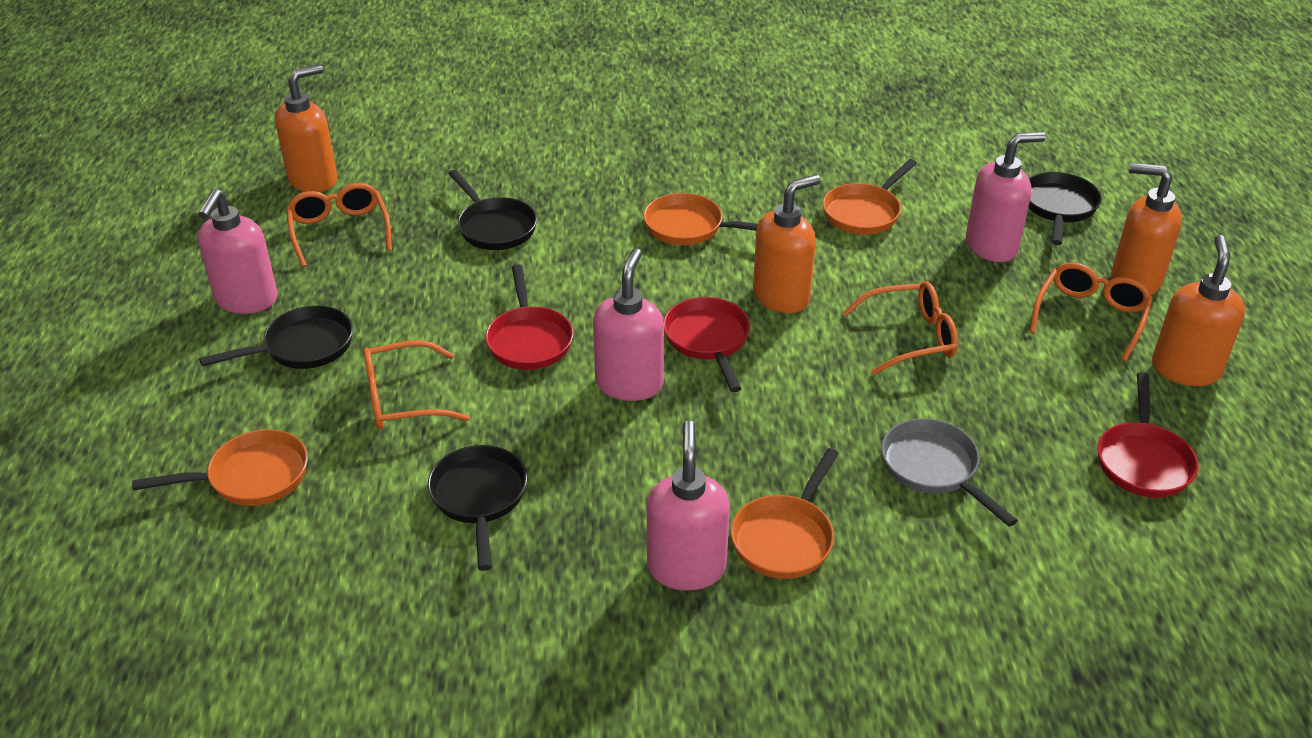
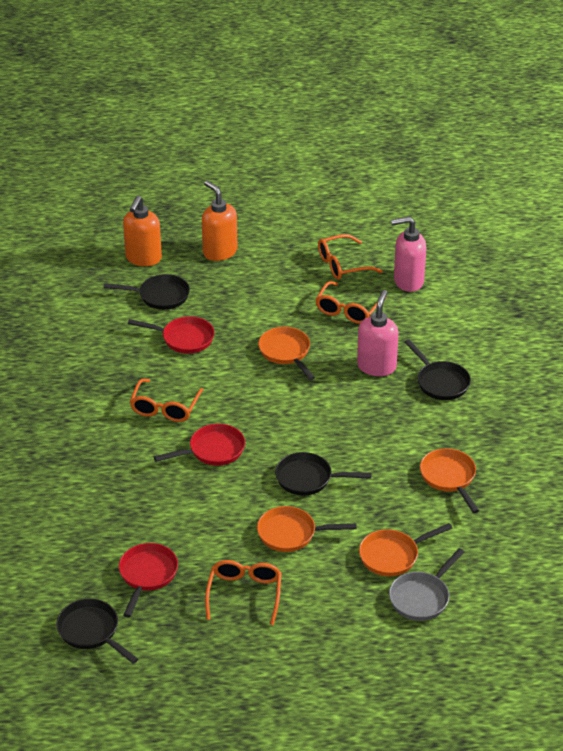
orange soap dispenser: 4 -> 2
pink soap dispenser: 4 -> 2

